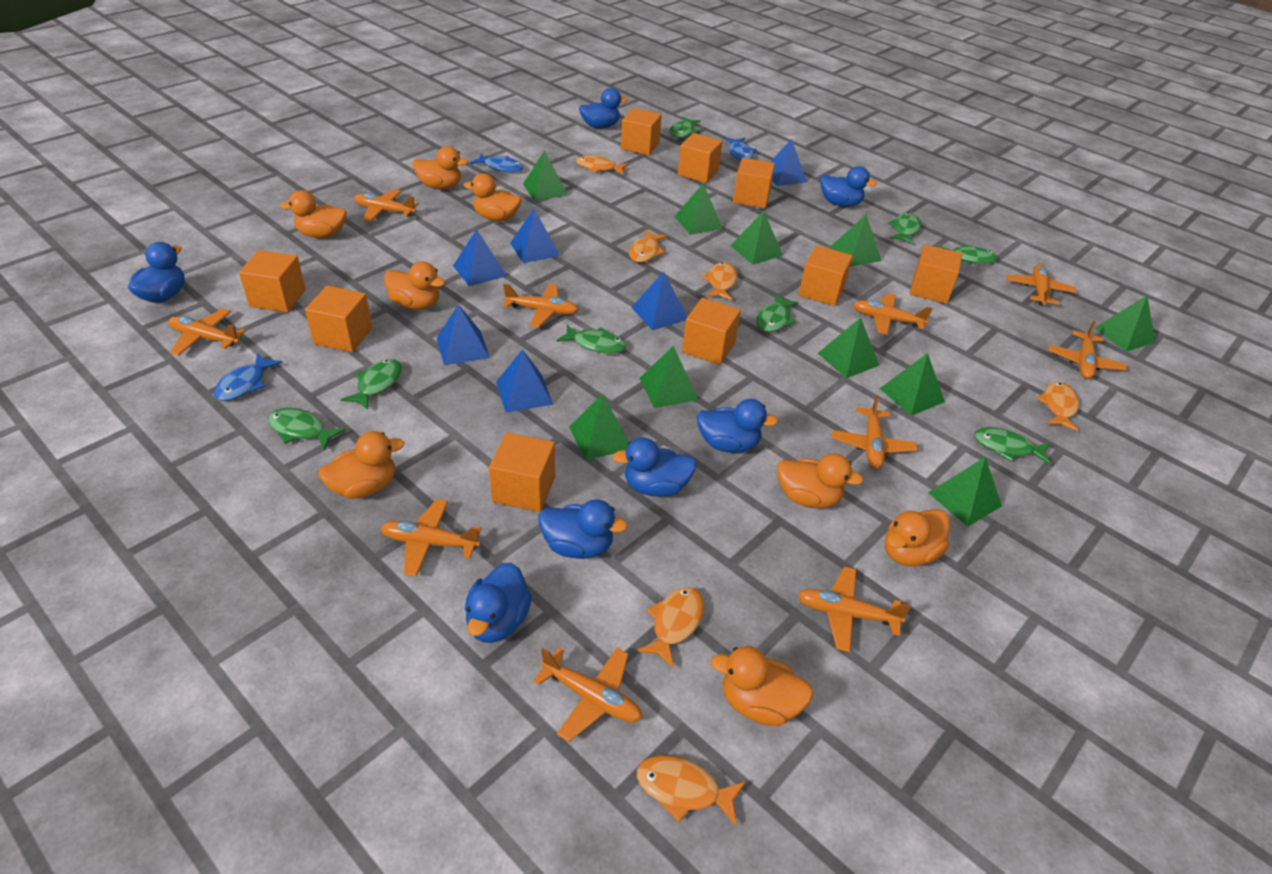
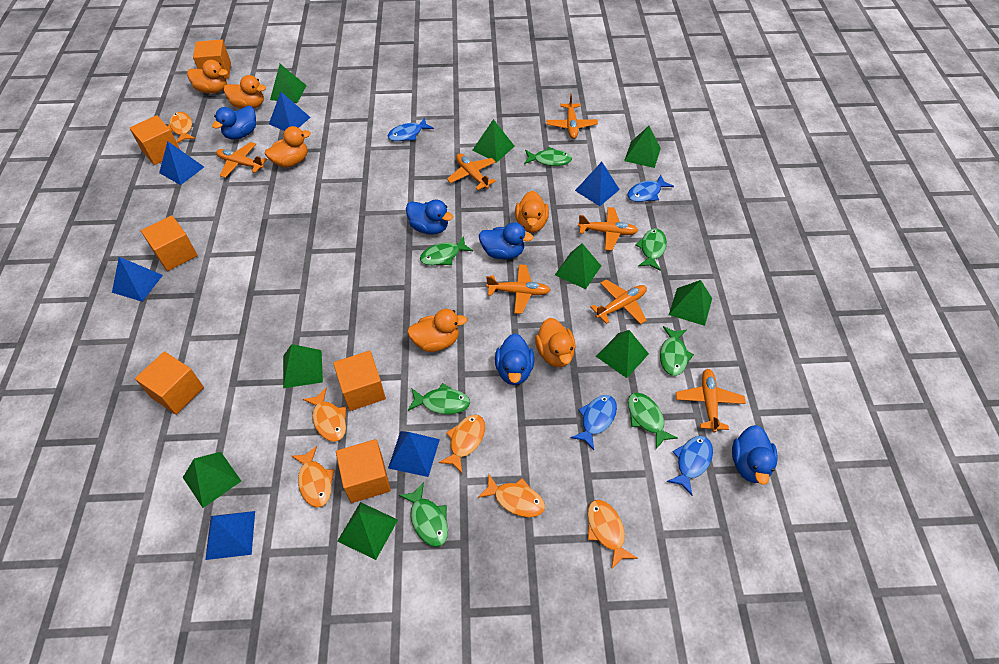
blue duck: 7 -> 5
blue fish: 3 -> 4
green fish: 8 -> 7
green pyramid: 10 -> 9
orange cube: 9 -> 6
orange duck: 8 -> 6
orange plane: 10 -> 7

